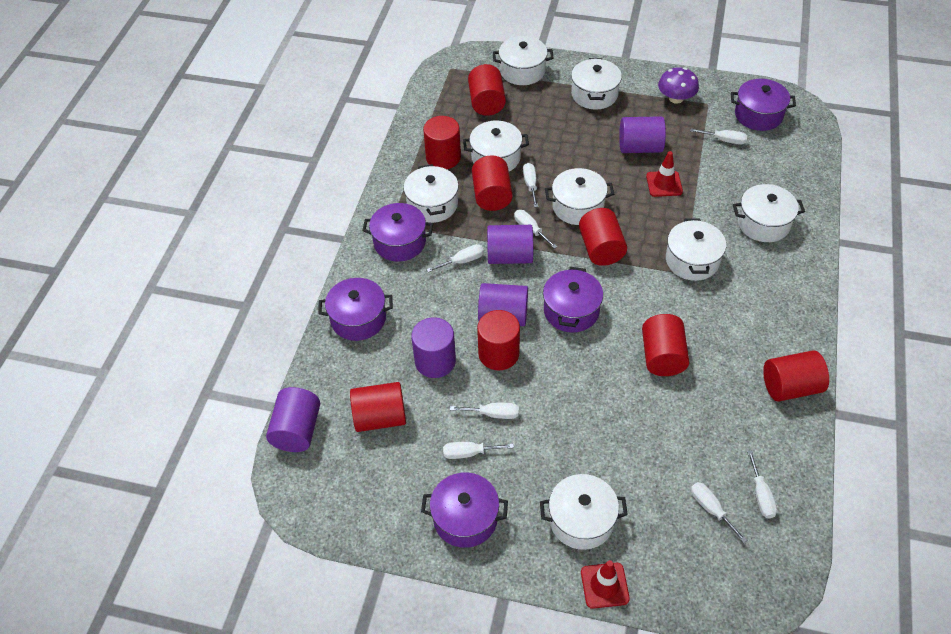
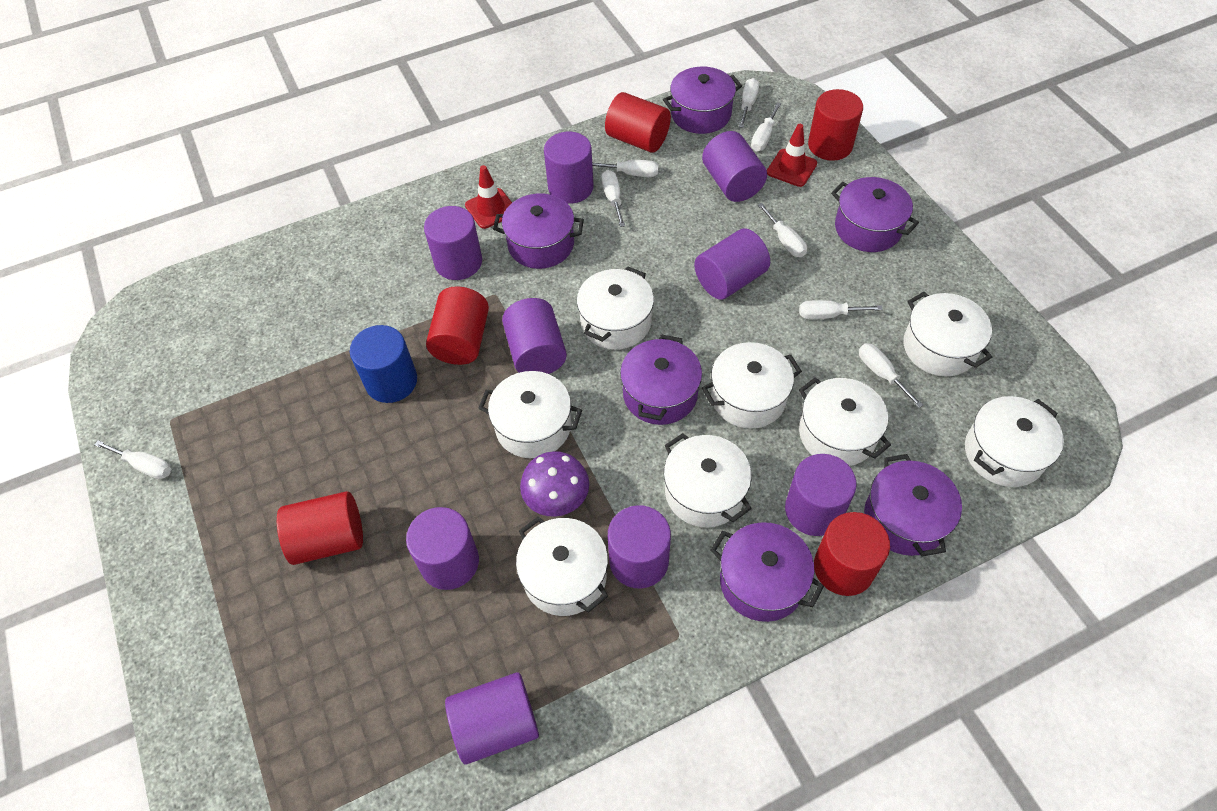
blue cylinder: 0 -> 1
purple cylinder: 5 -> 9
purple pot: 5 -> 6
red cylinder: 8 -> 5

